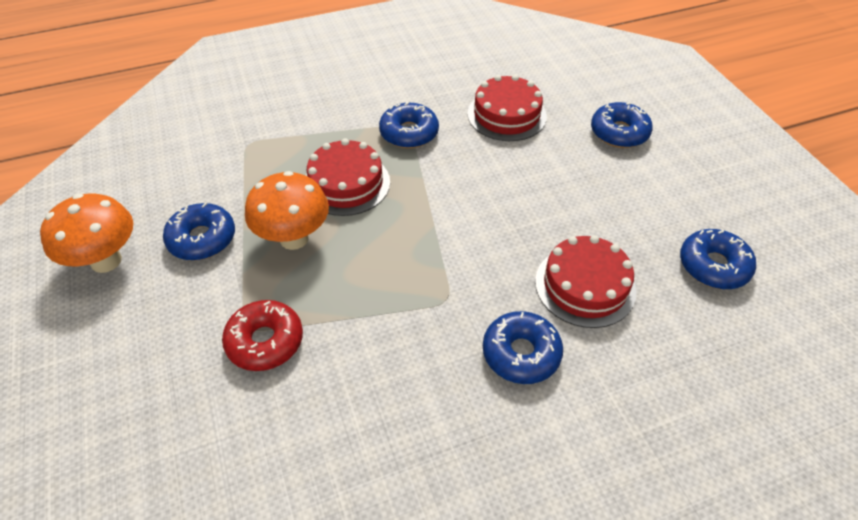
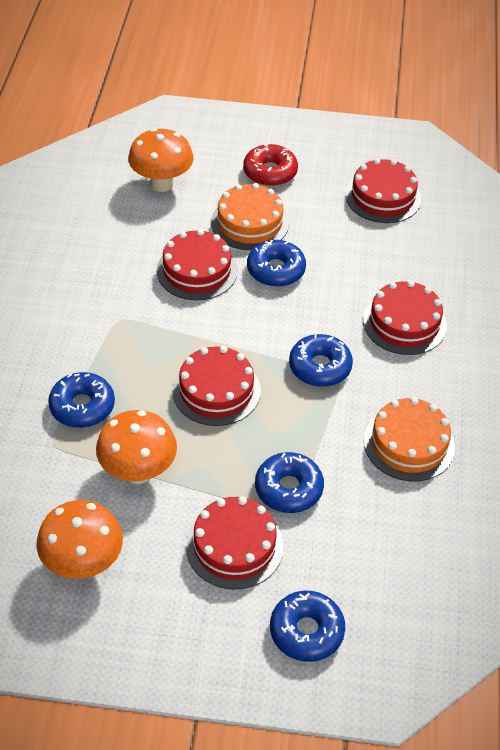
orange cake: 0 -> 2
orange mushroom: 2 -> 3
red cake: 3 -> 5

